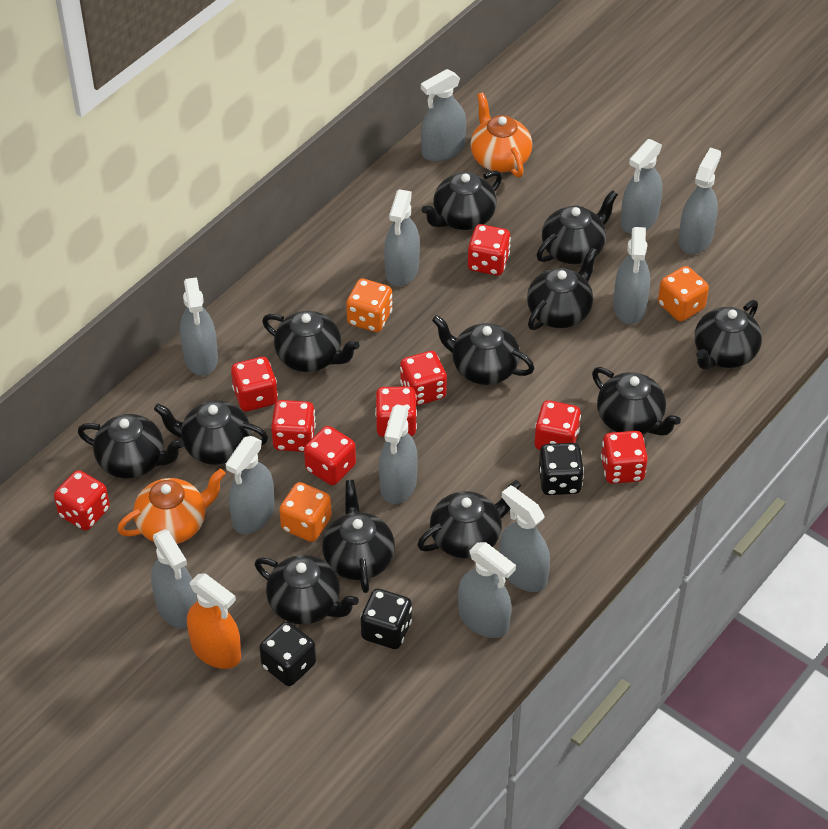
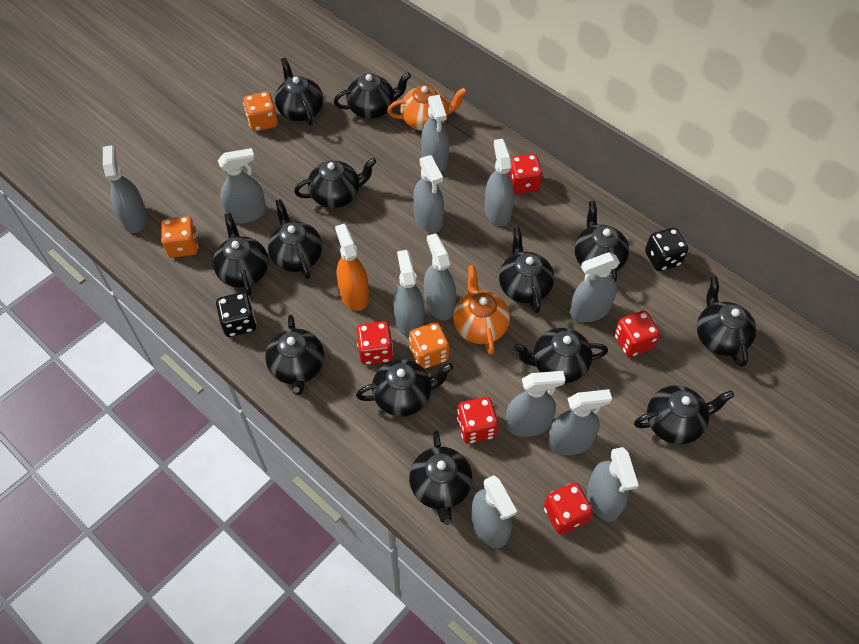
black dice: 3 -> 2
black teapot: 12 -> 13
grey spray bottle: 11 -> 12
red dice: 9 -> 5

